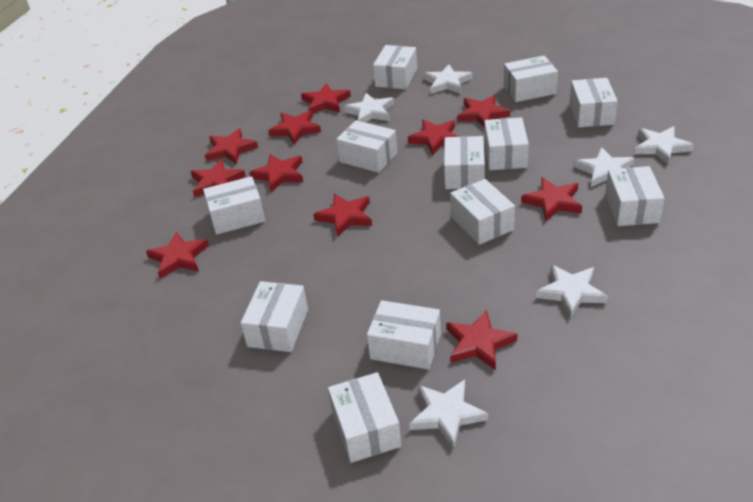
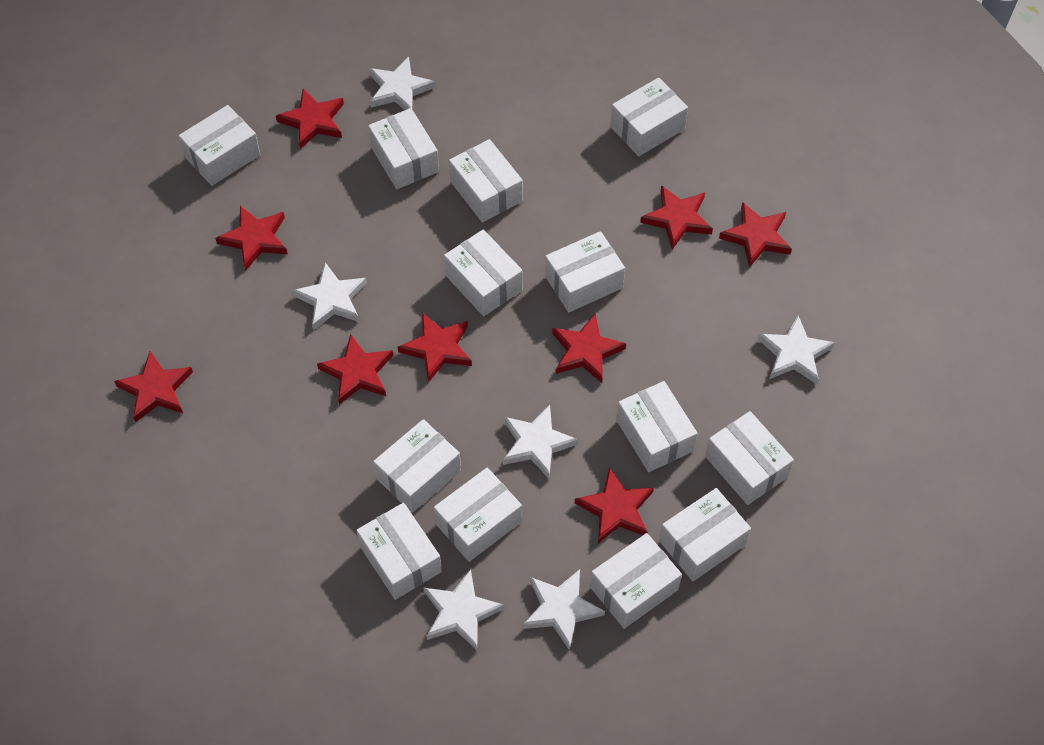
red star: 11 -> 9
white box: 12 -> 13

